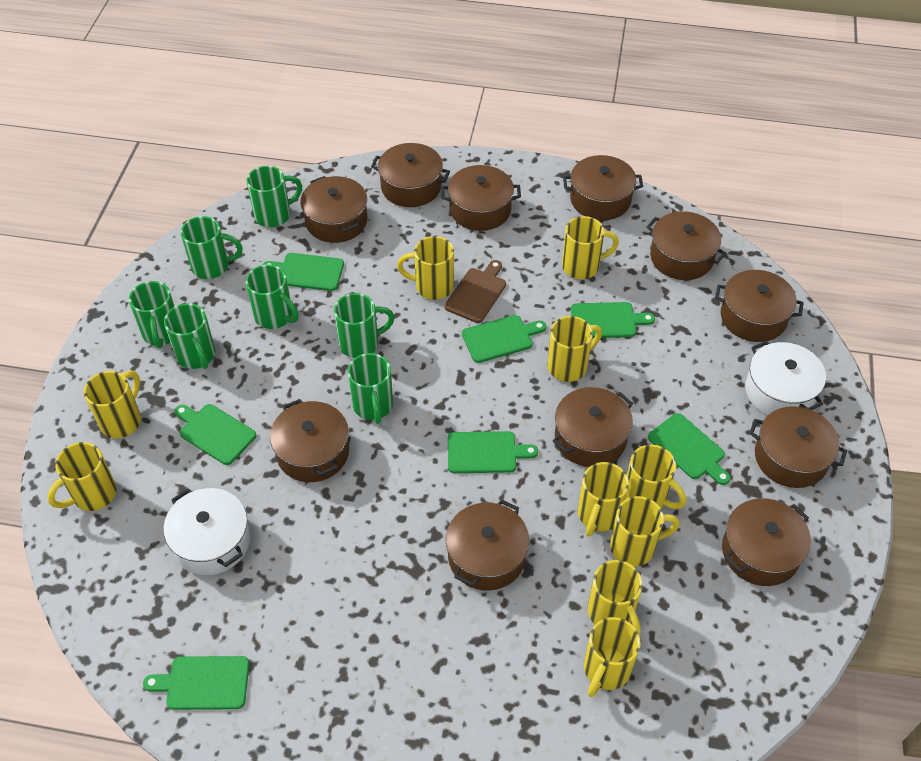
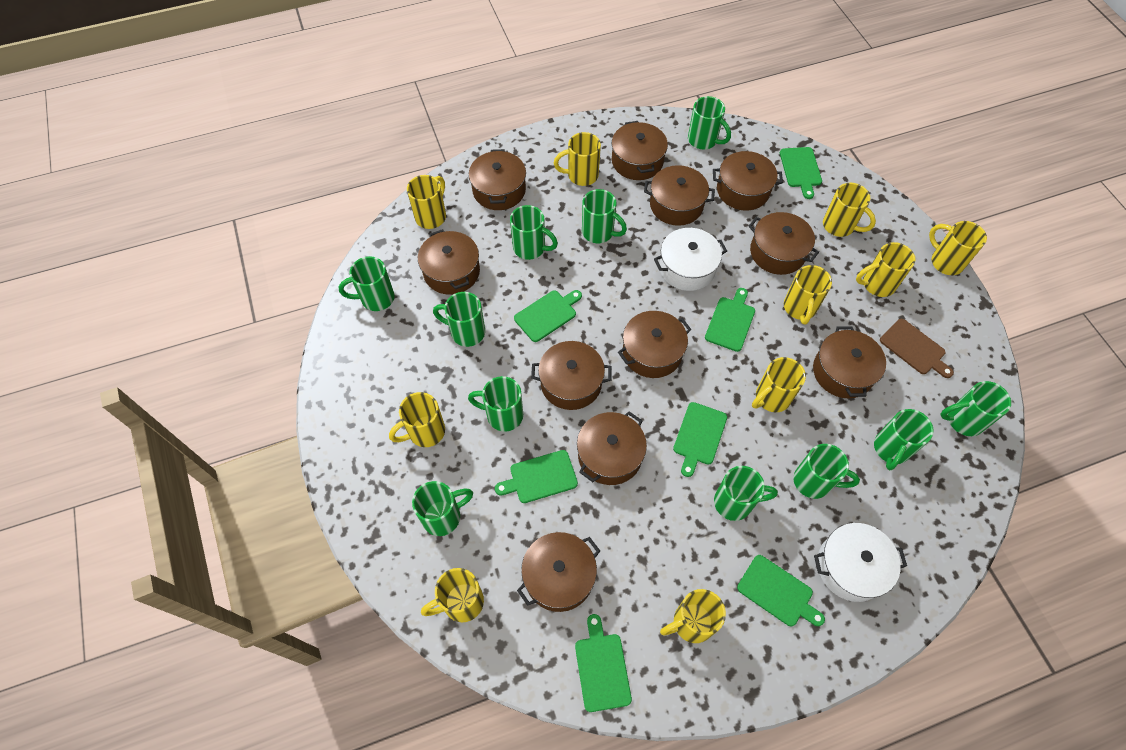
green mug: 7 -> 11

